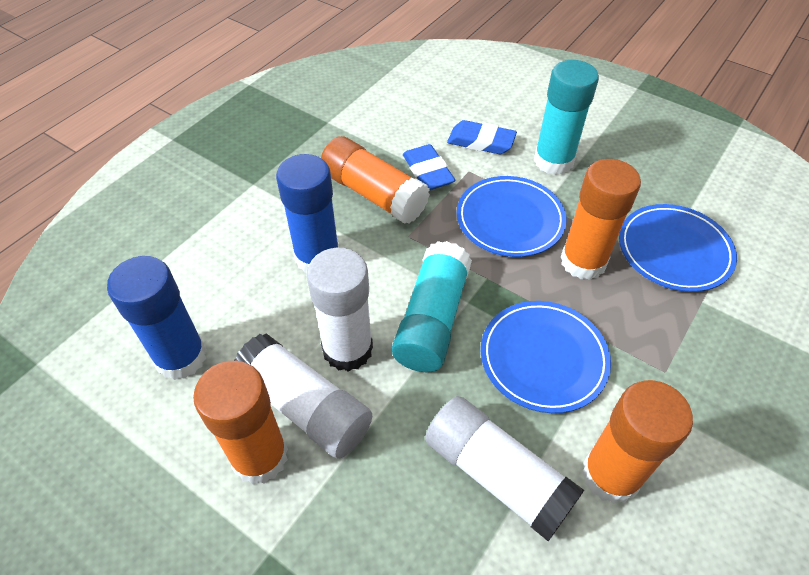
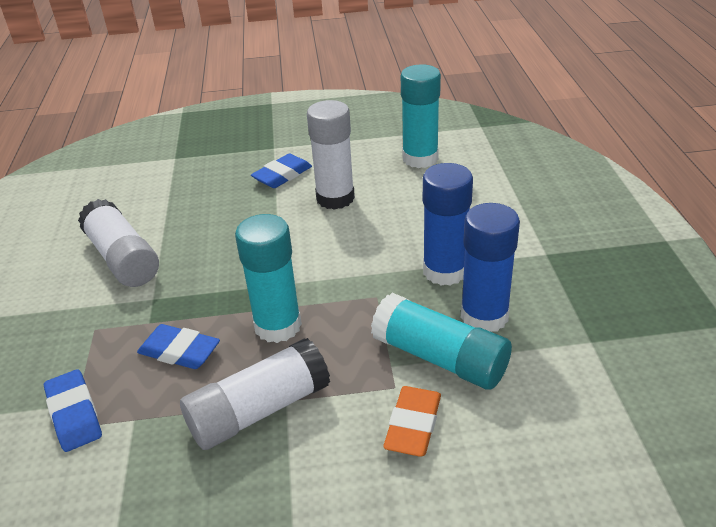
blue eraser: 2 -> 3
blue plate: 3 -> 0
orange eraser: 0 -> 1
orange glue stick: 4 -> 0
turquoise glue stick: 2 -> 3

